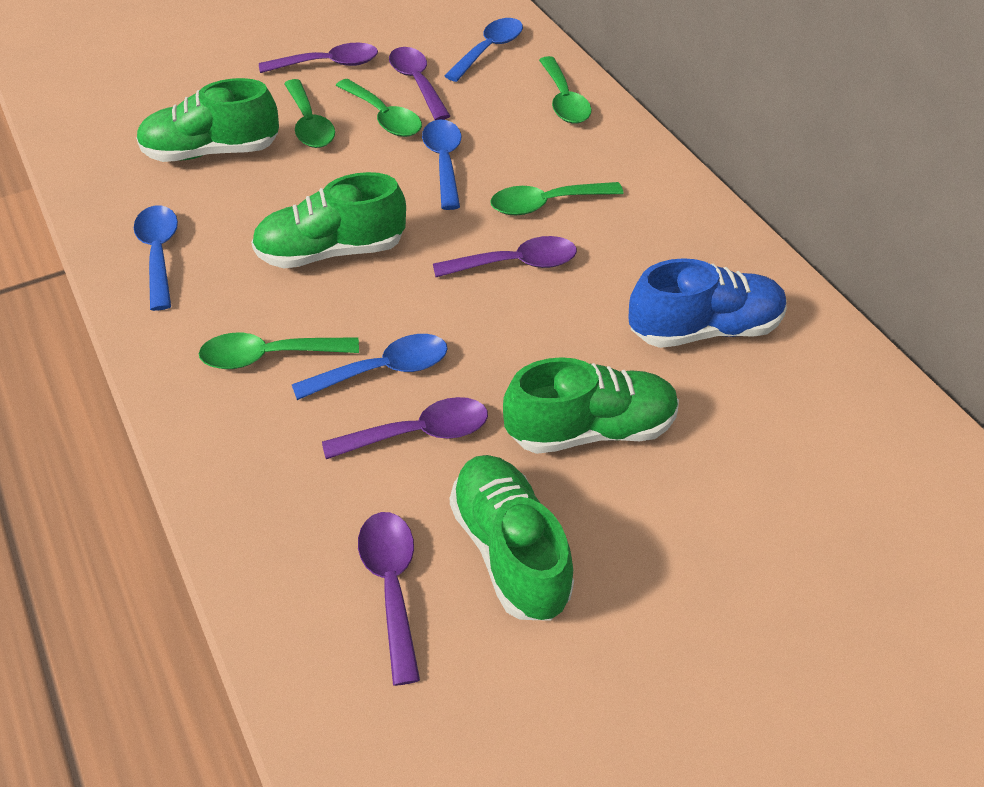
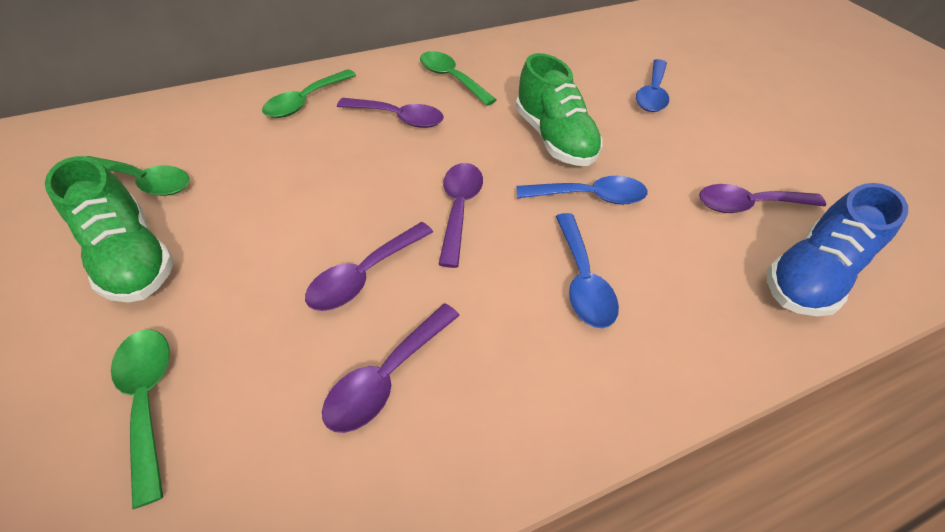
blue spoon: 4 -> 3
green shoe: 4 -> 2
green spoon: 5 -> 4

